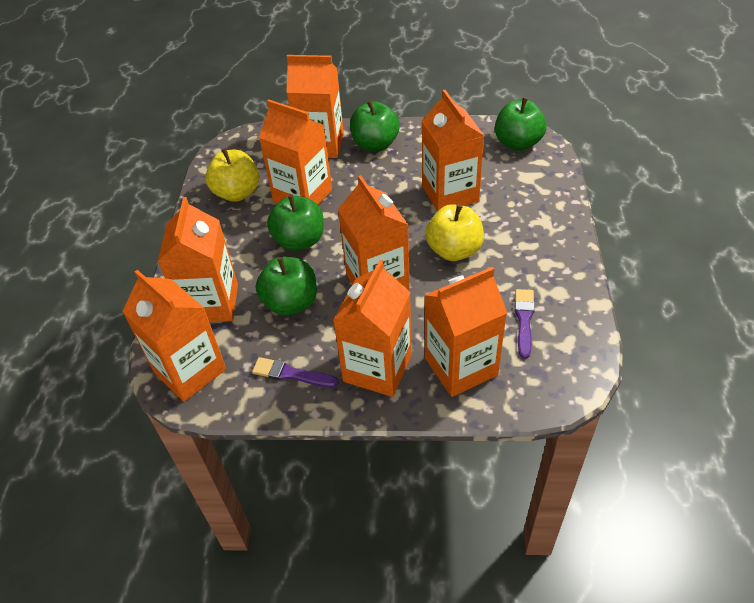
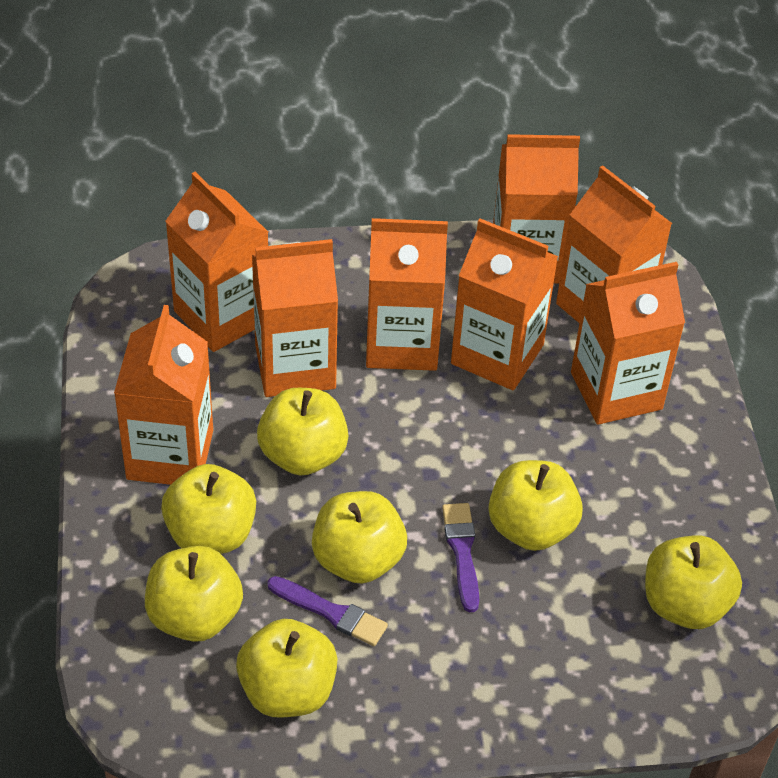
green apple: 4 -> 0
yellow apple: 2 -> 7

